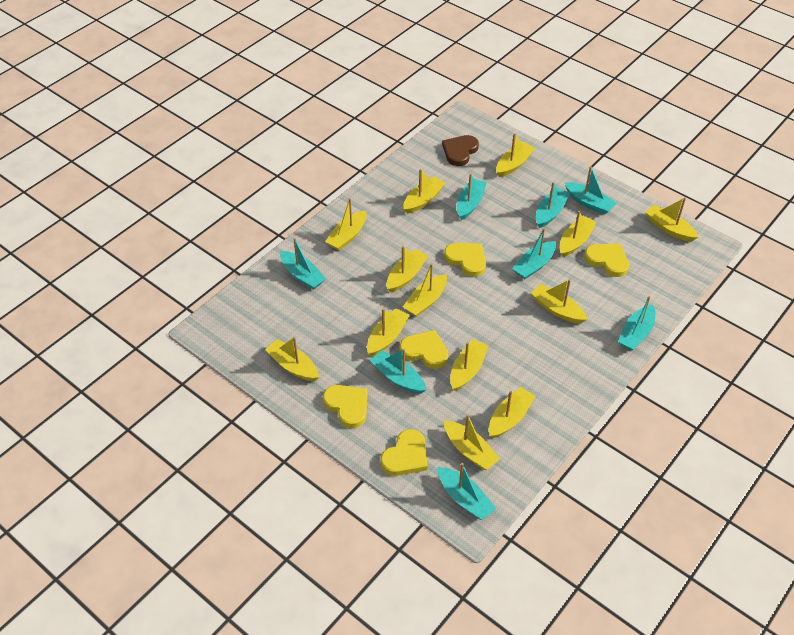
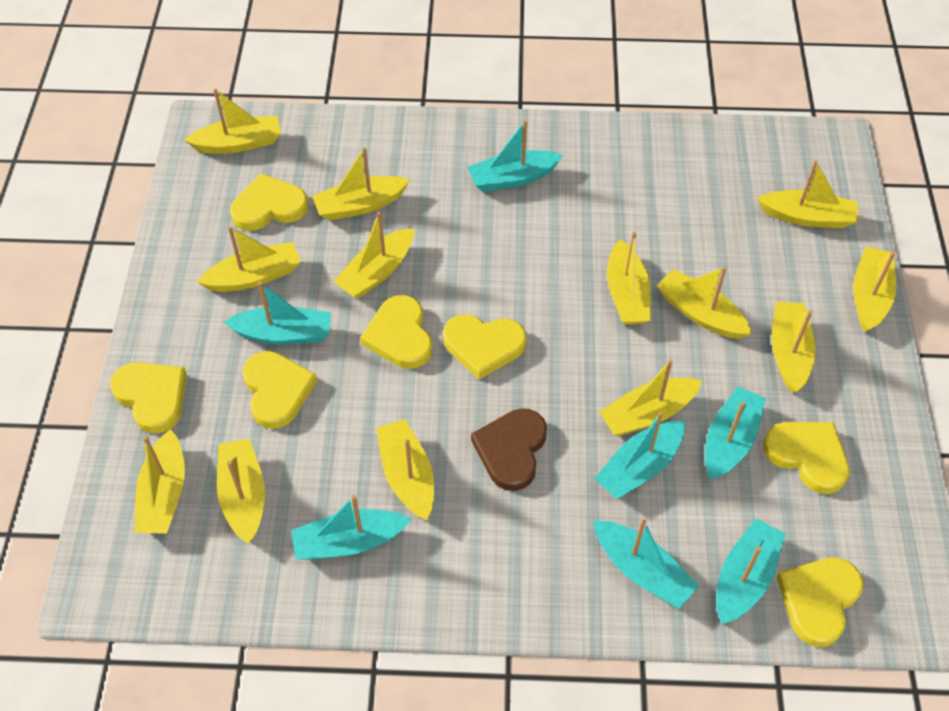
turquoise boat: 8 -> 7
yellow heart: 5 -> 7

